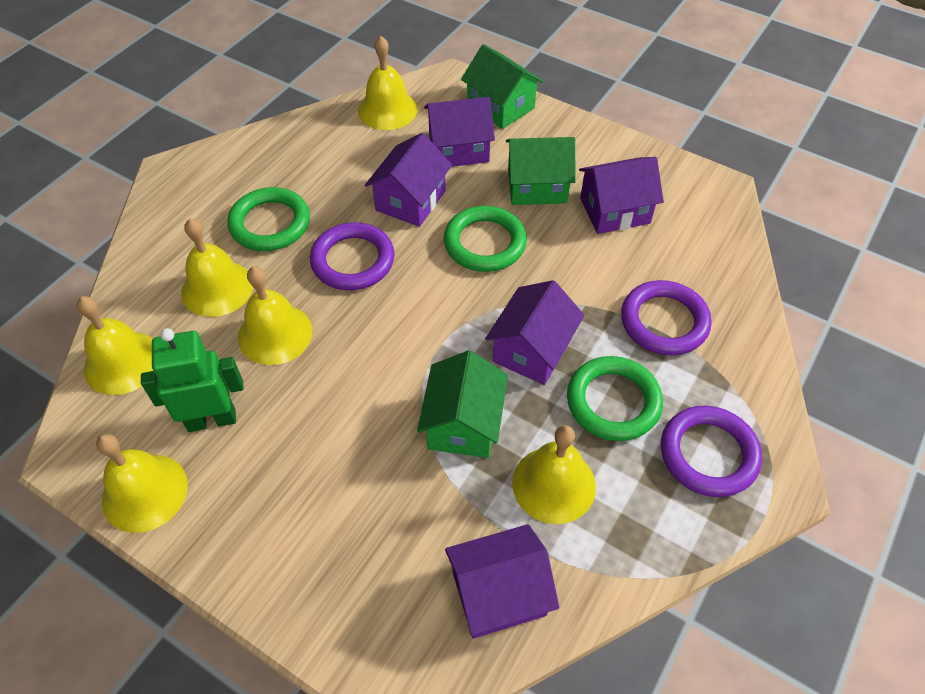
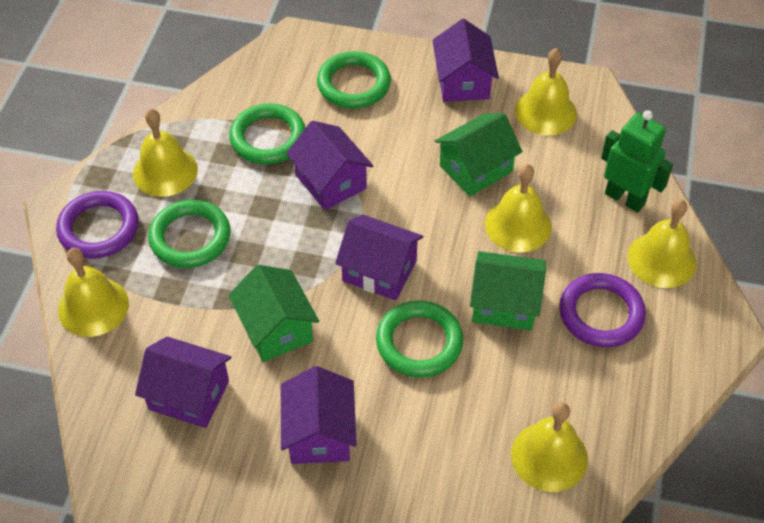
green ring: 3 -> 4
purple ring: 3 -> 2

